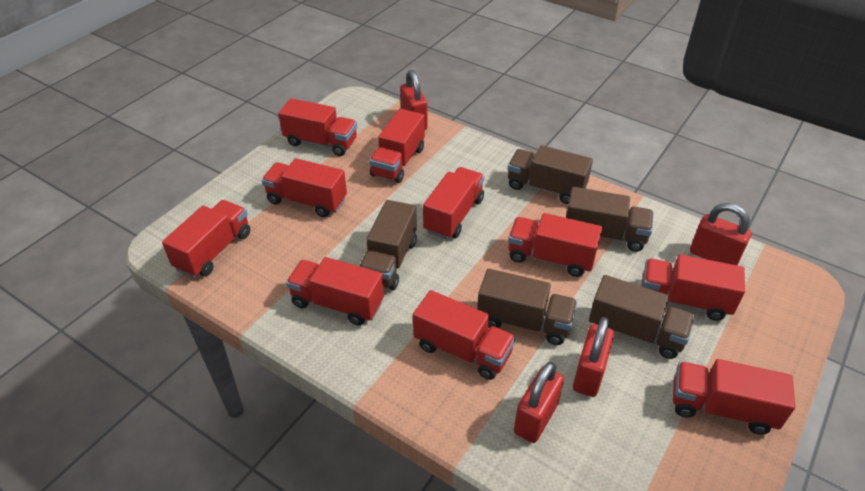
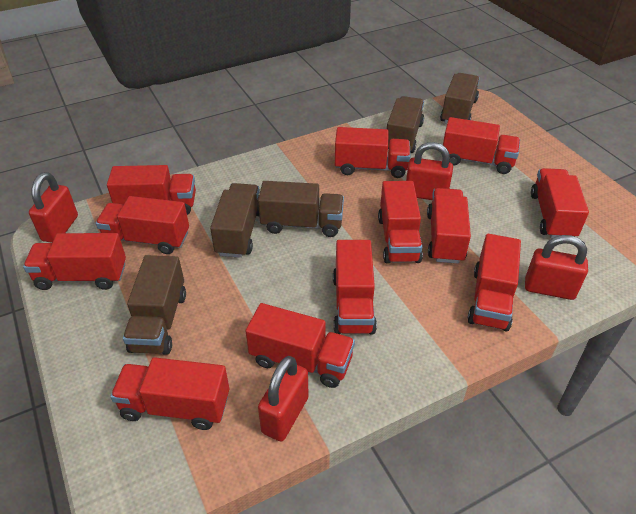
red truck: 10 -> 12

